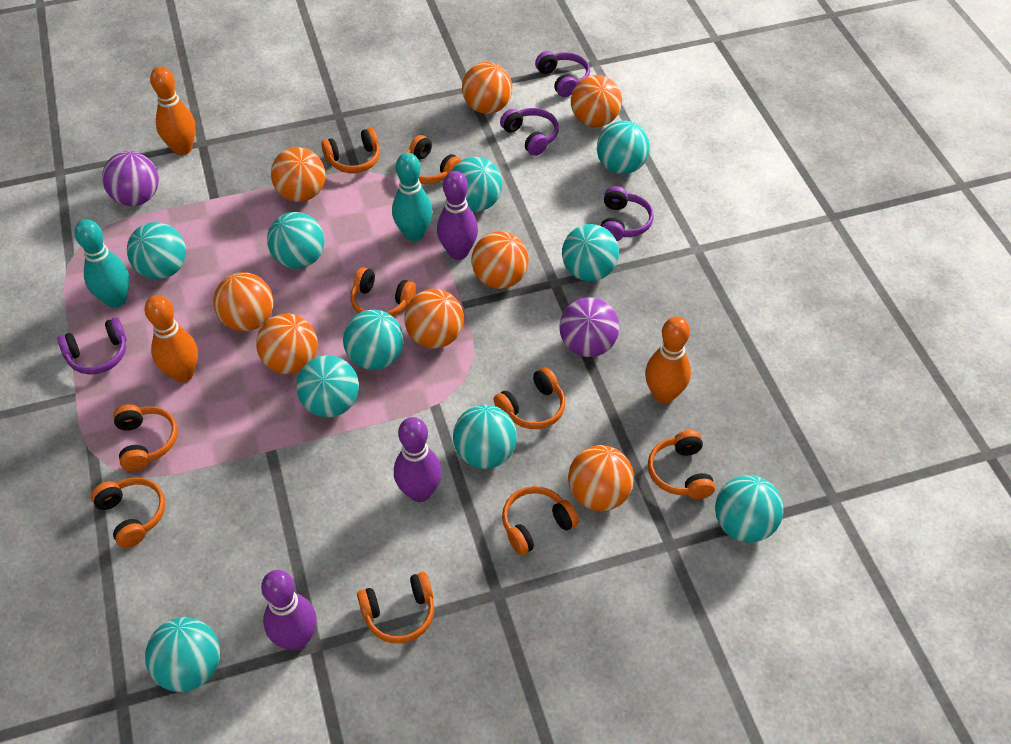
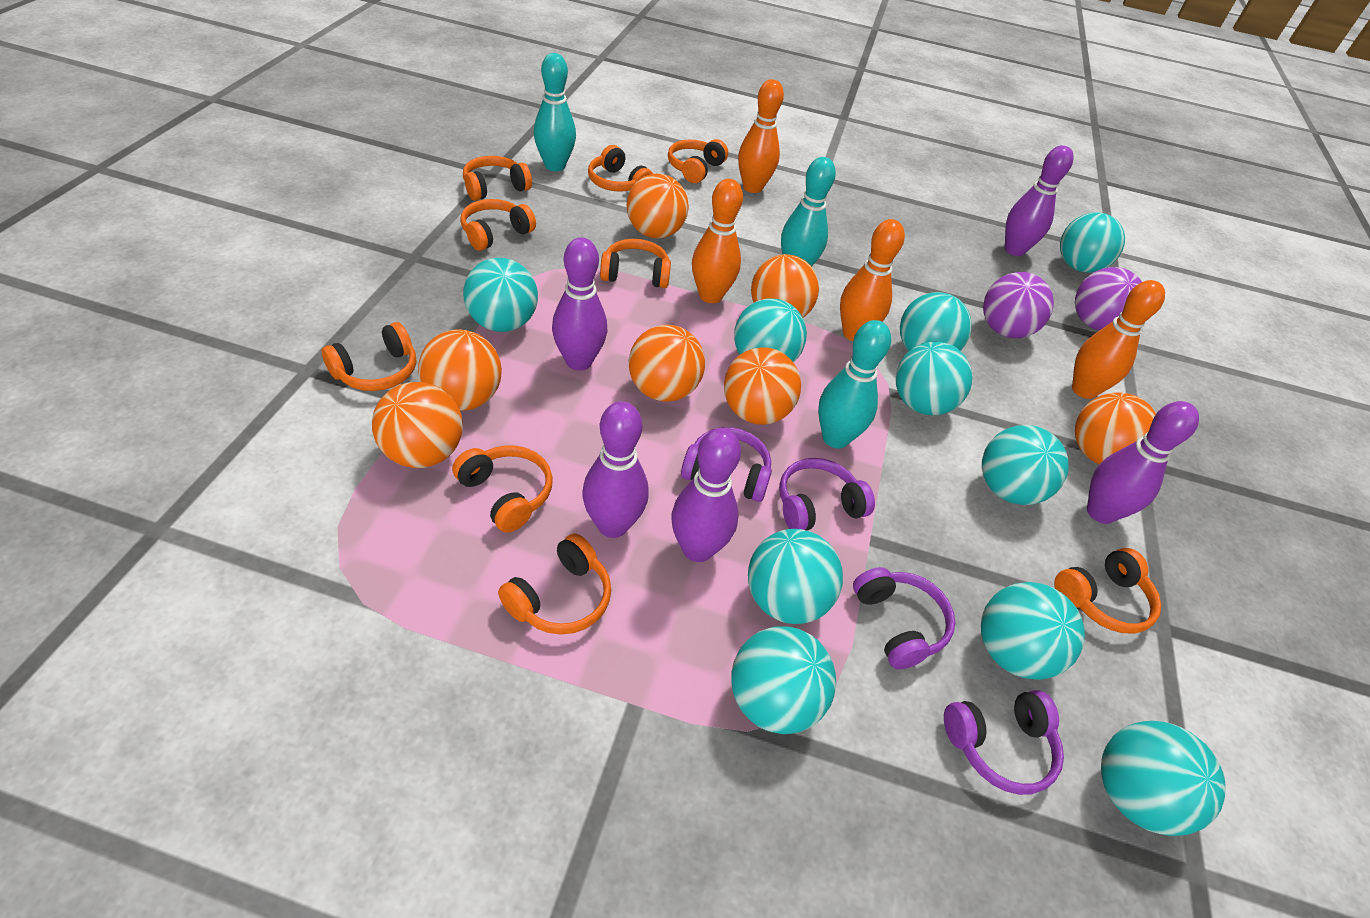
orange ball: 8 -> 7
orange bowling pin: 3 -> 4
purple bowling pin: 3 -> 5
turquoise bowling pin: 2 -> 3

